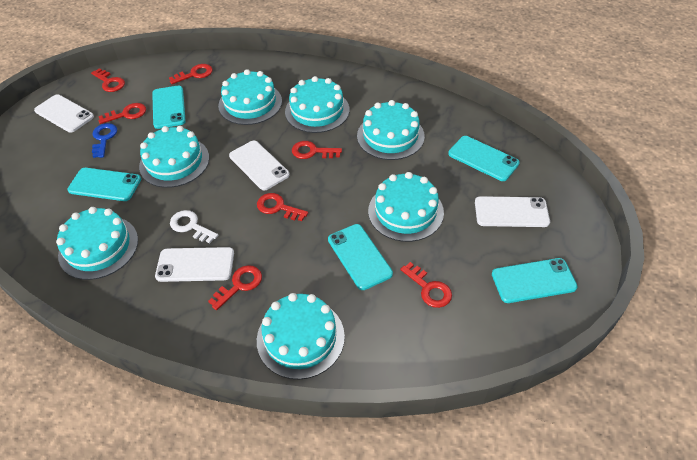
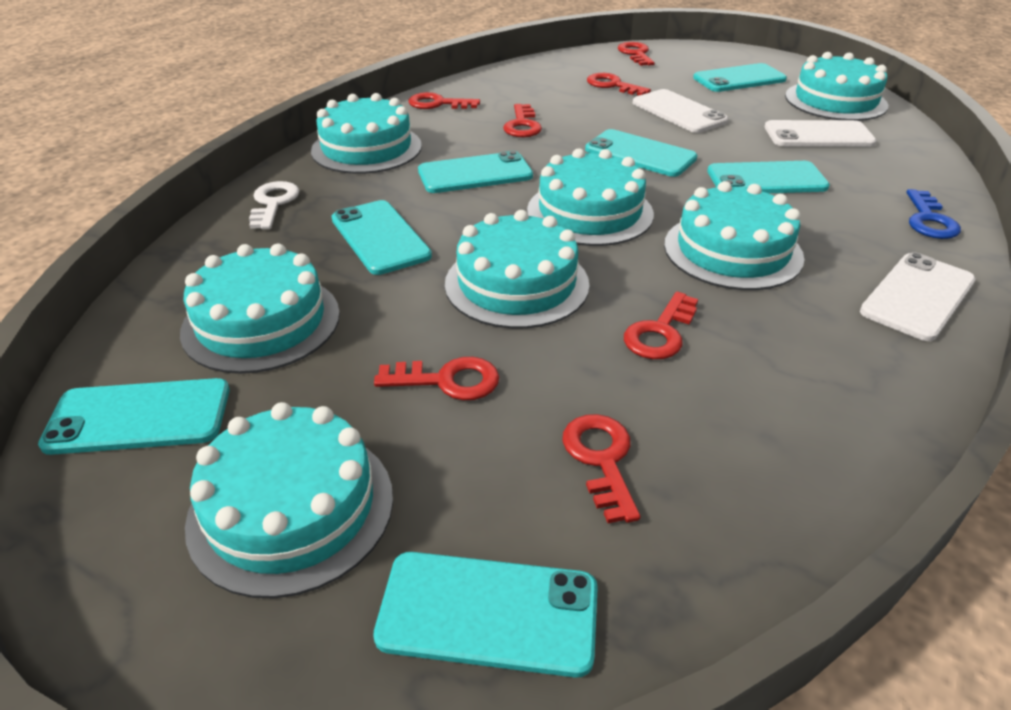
turquoise phone: 5 -> 7
white phone: 4 -> 3

